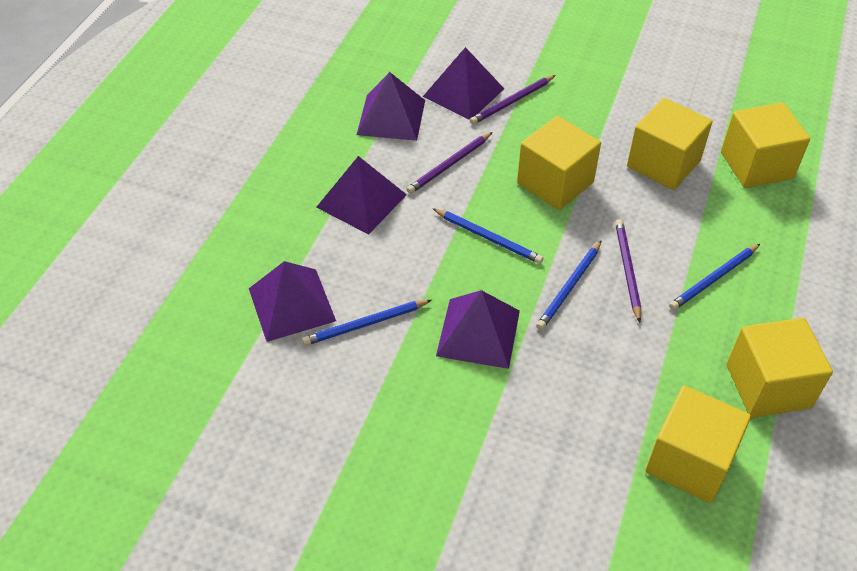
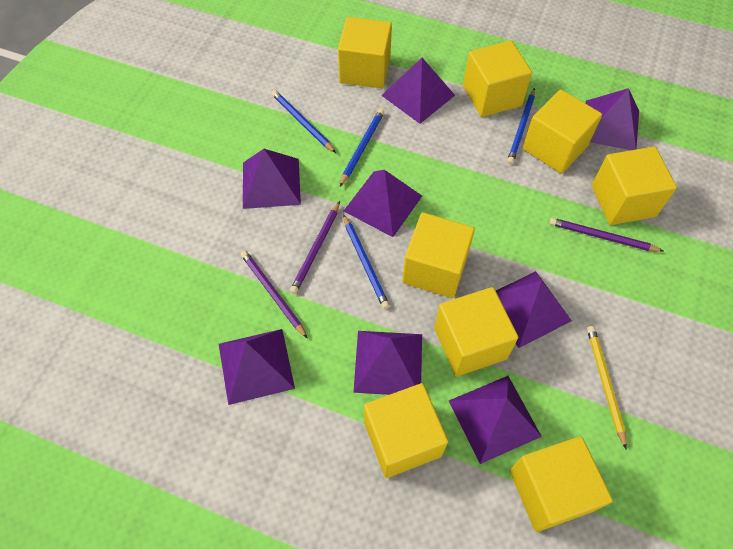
purple pyramid: 5 -> 8
yellow cube: 5 -> 8
yellow pencil: 0 -> 1

